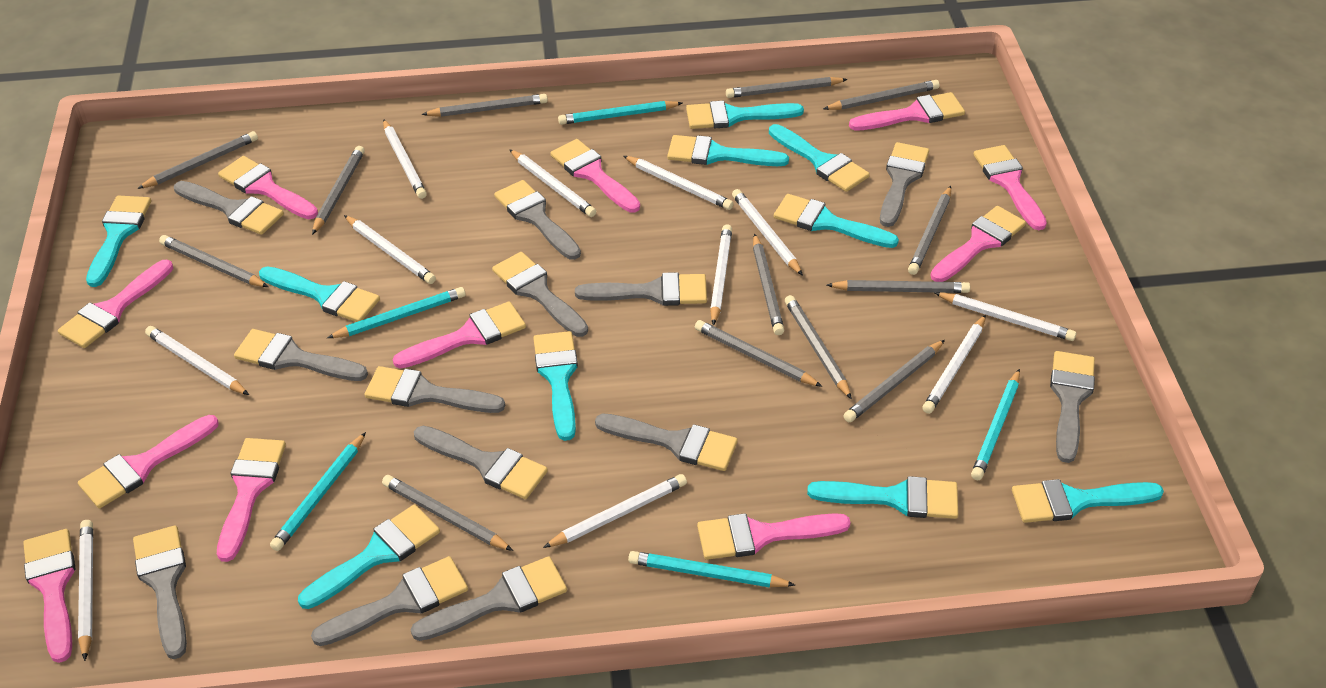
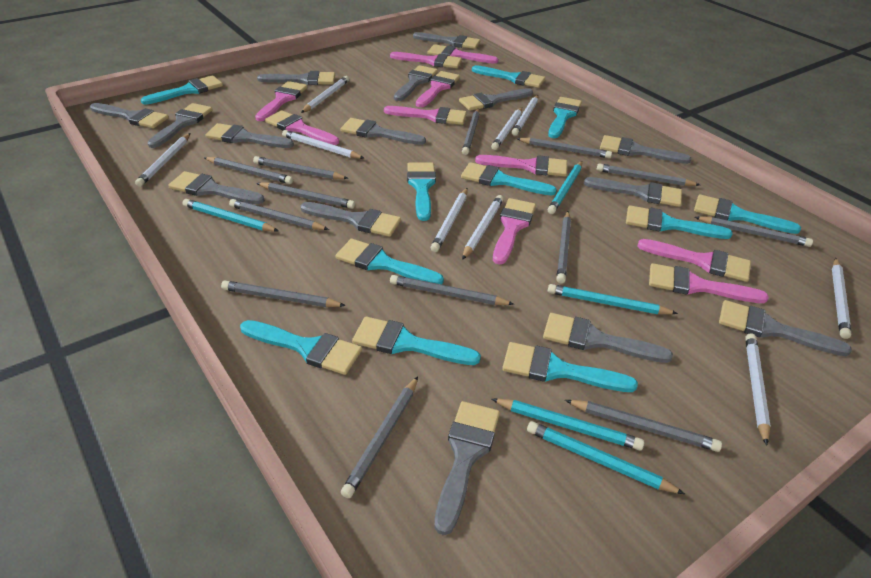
grey brush: 13 -> 15
pink brush: 11 -> 10
turquoise brush: 10 -> 11
white pencil: 11 -> 9

